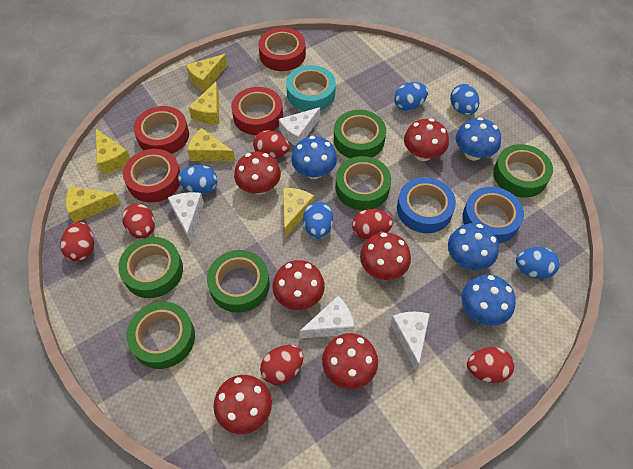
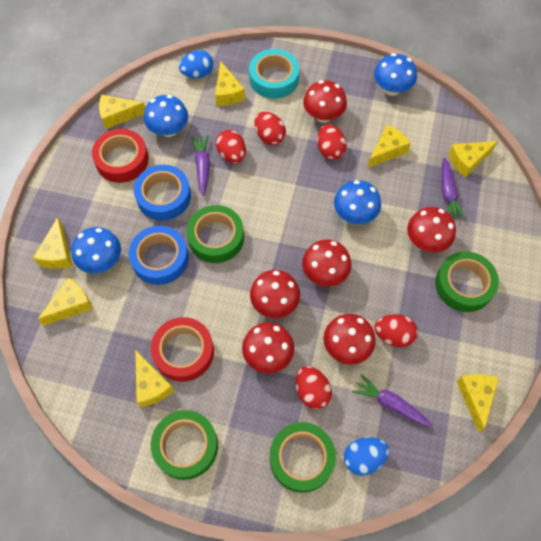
blue egg: 5 -> 2
green tape: 6 -> 4
purple carrot: 0 -> 3
red egg: 6 -> 5
red tape: 4 -> 2
white cheese: 4 -> 0
yellow cheese: 6 -> 8

